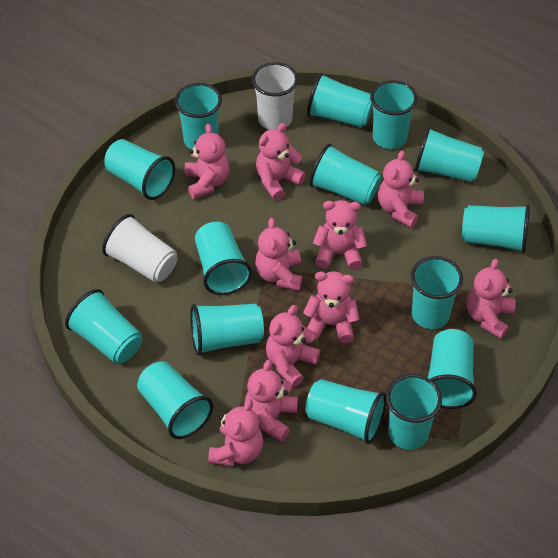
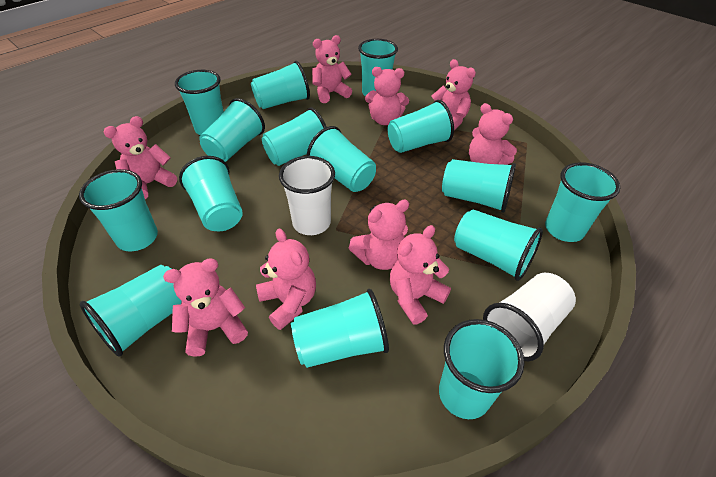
pink teddy bear: 10 -> 9

